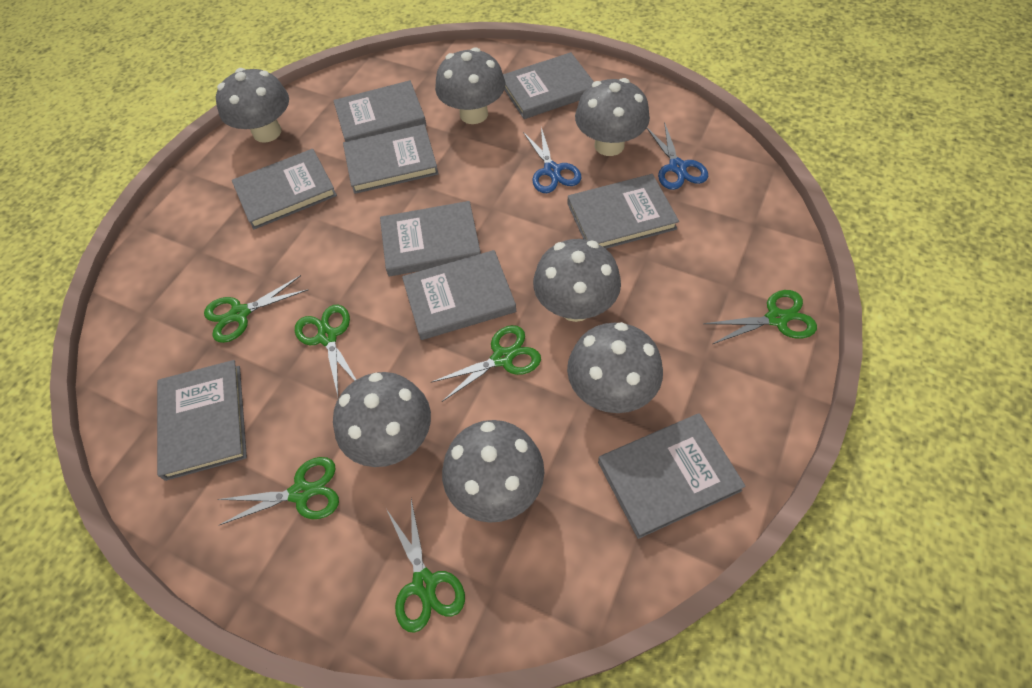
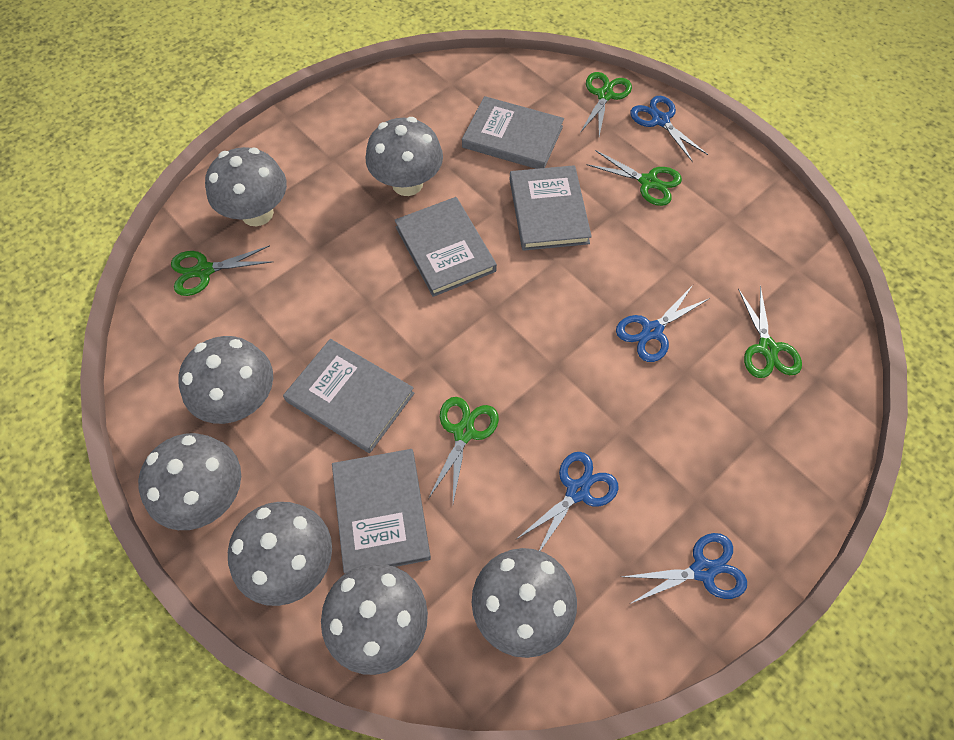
blue scissors: 2 -> 4
green scissors: 6 -> 5
grey book: 9 -> 5

